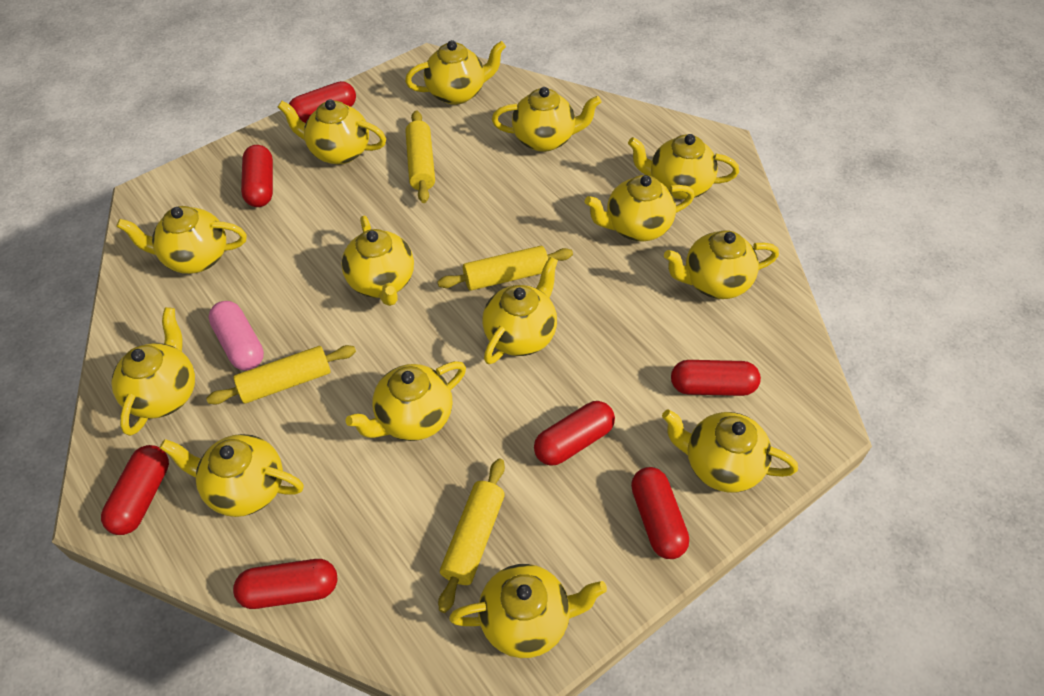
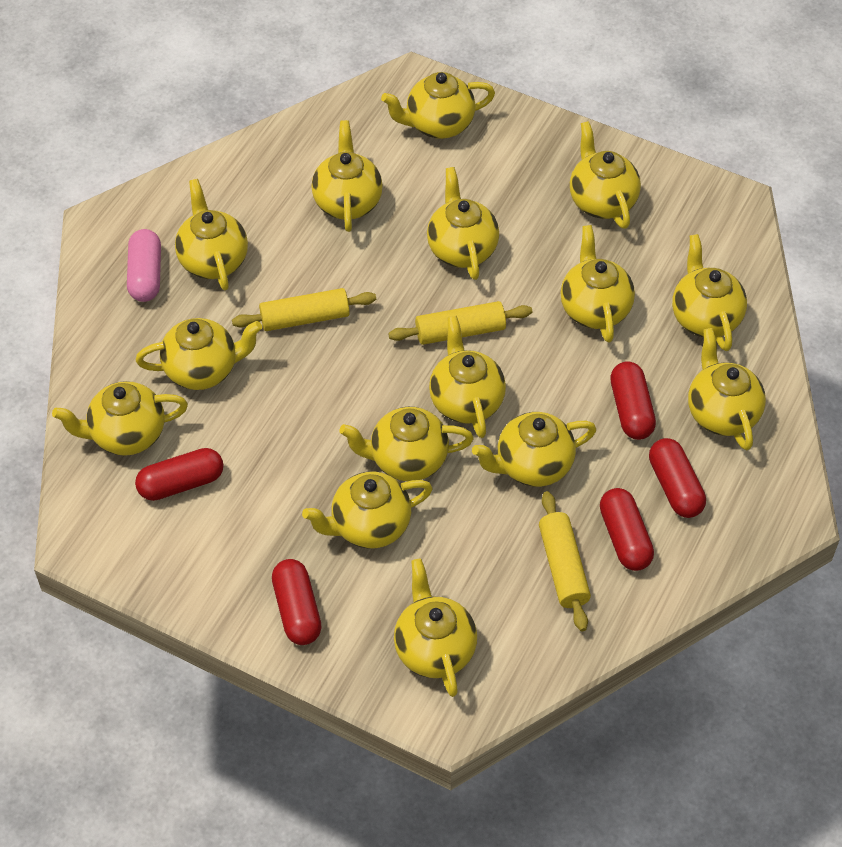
red capsule: 7 -> 5
yellow rolling pin: 4 -> 3
yellow teapot: 14 -> 15

